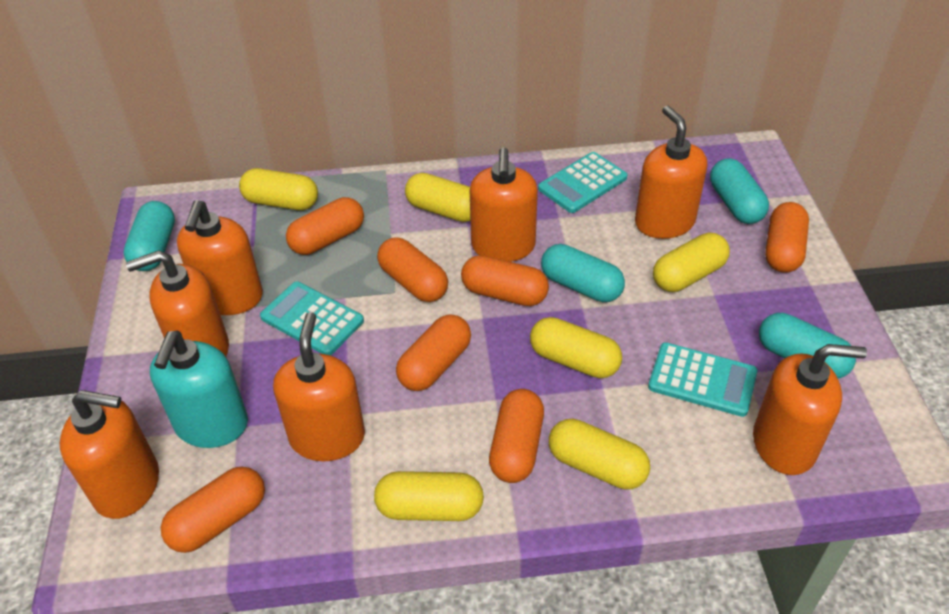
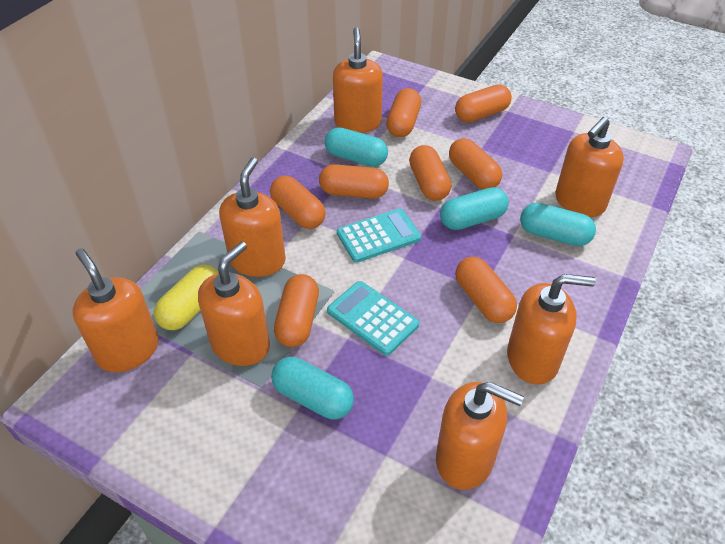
orange capsule: 7 -> 8
turquoise calculator: 3 -> 2
turquoise soap dispenser: 1 -> 0
yellow capsule: 6 -> 1

